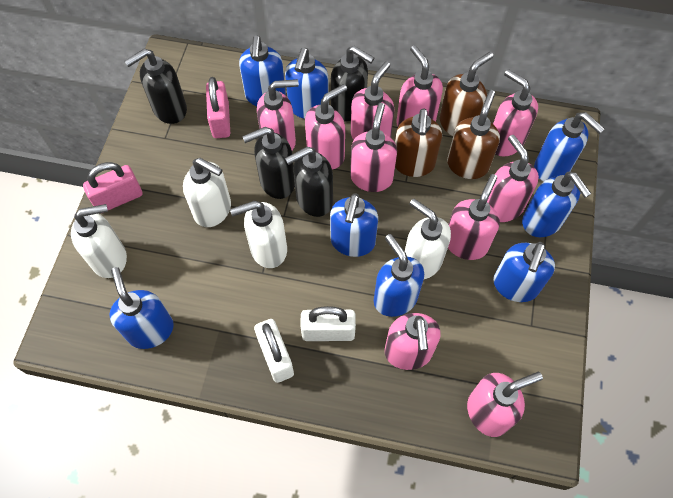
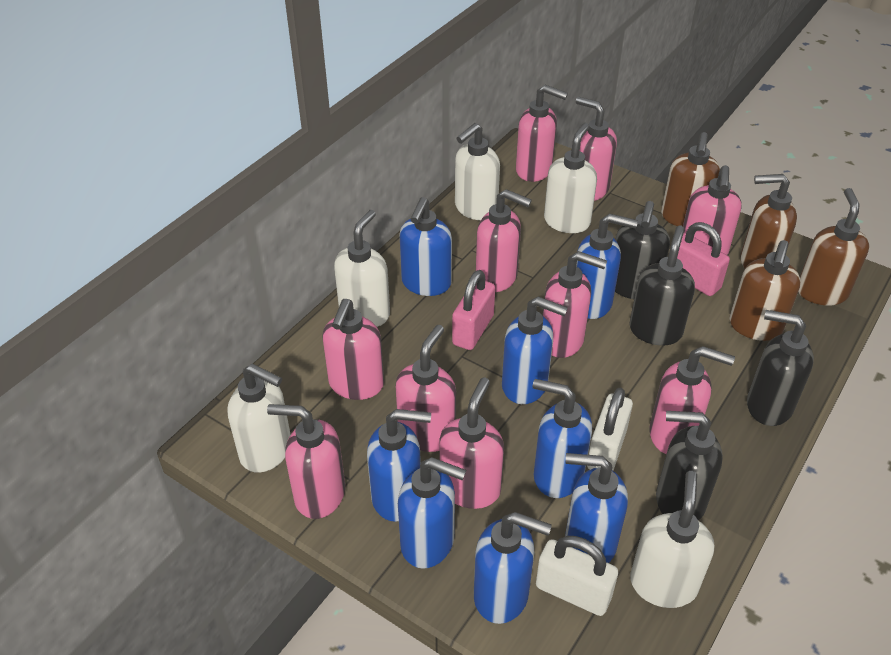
brown soap dispenser: 3 -> 4
white soap dispenser: 4 -> 5

